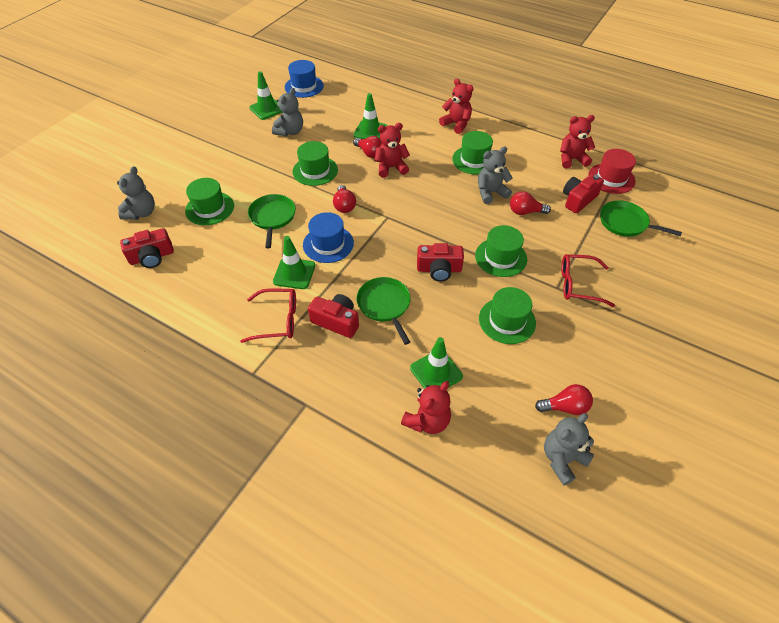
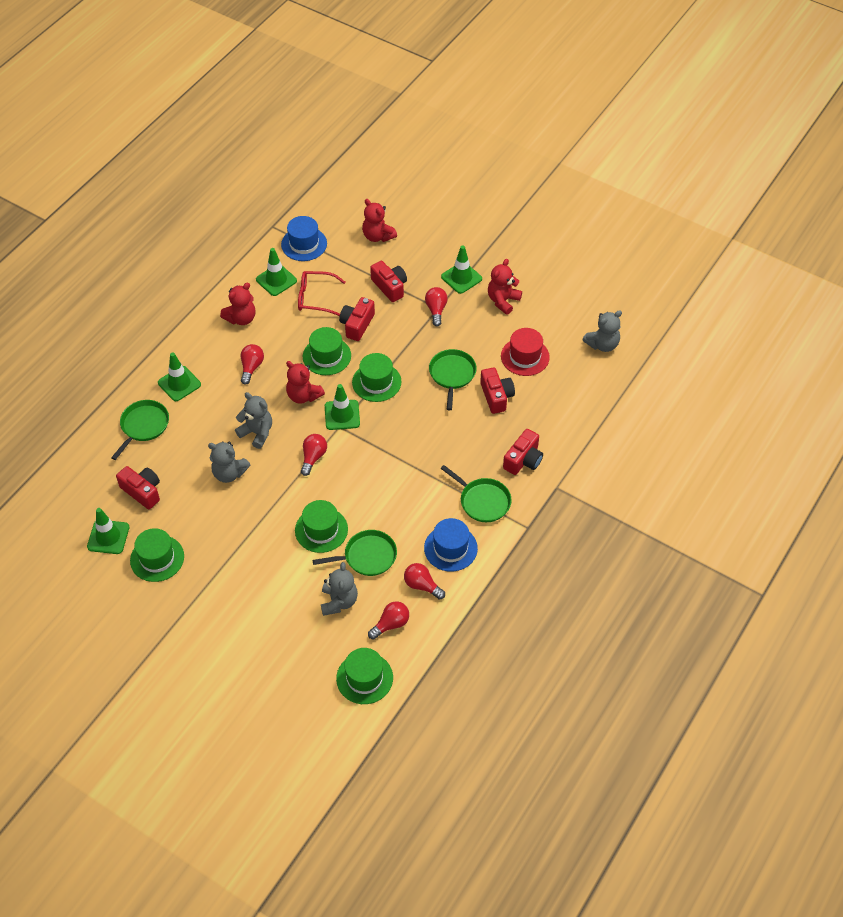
green pan: 3 -> 4
green traffic cone: 4 -> 5
red camera: 4 -> 5
red glasses: 2 -> 1
red light bulb: 4 -> 5

